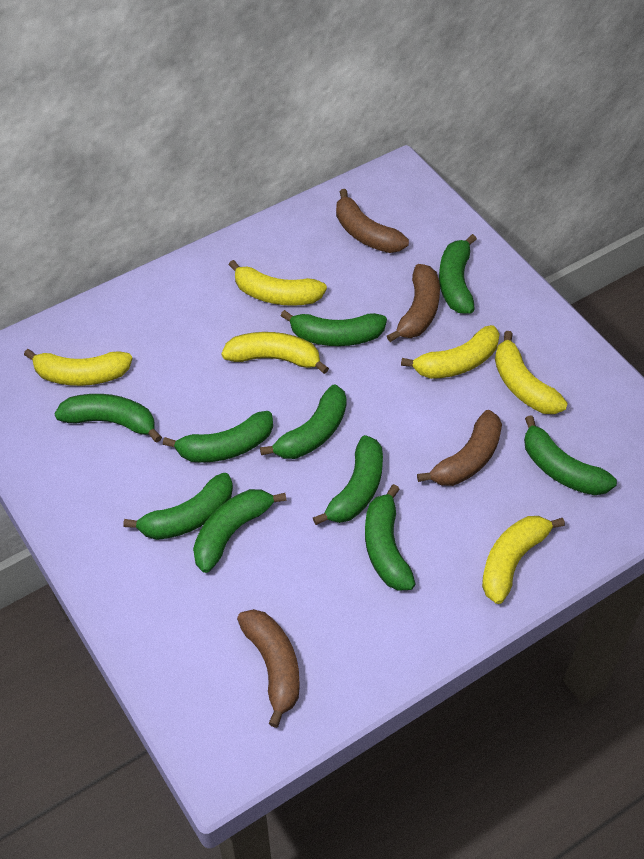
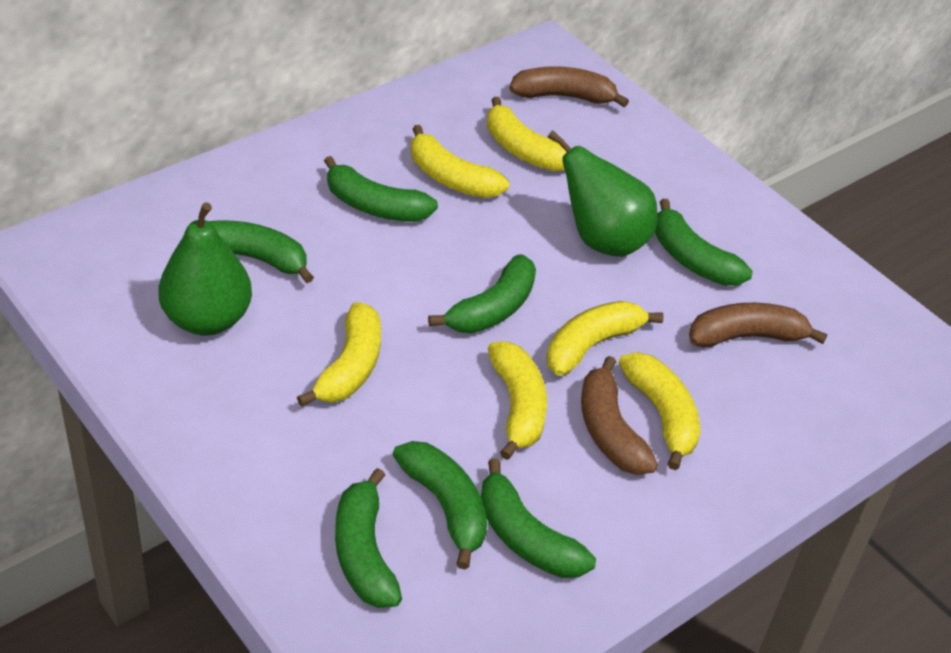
brown banana: 4 -> 3
green banana: 10 -> 7
green pear: 0 -> 2

